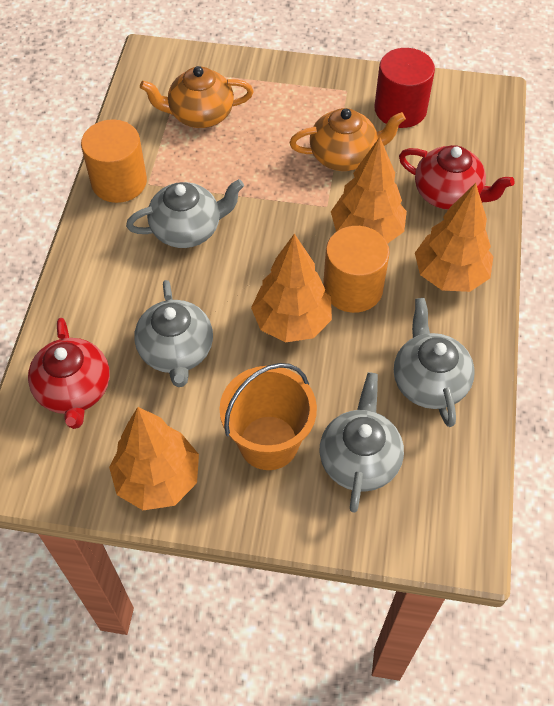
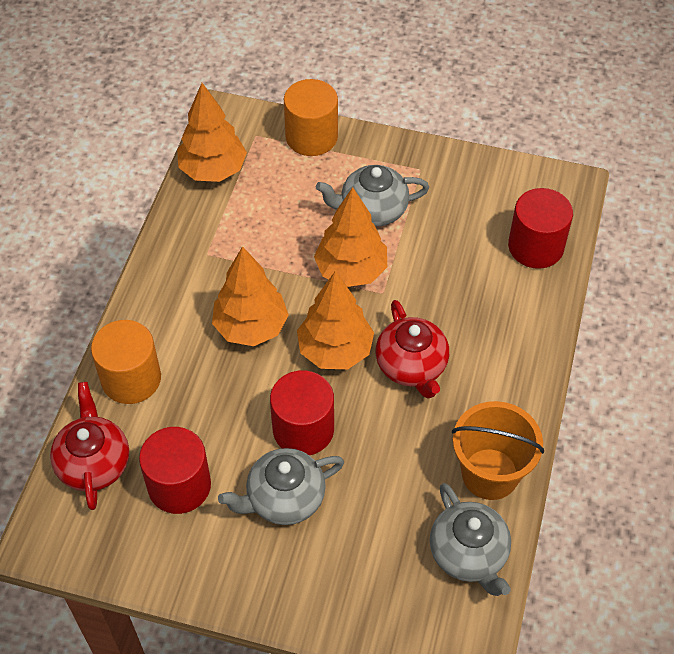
grey teapot: 4 -> 3
orange teapot: 2 -> 0
red cylinder: 1 -> 3

